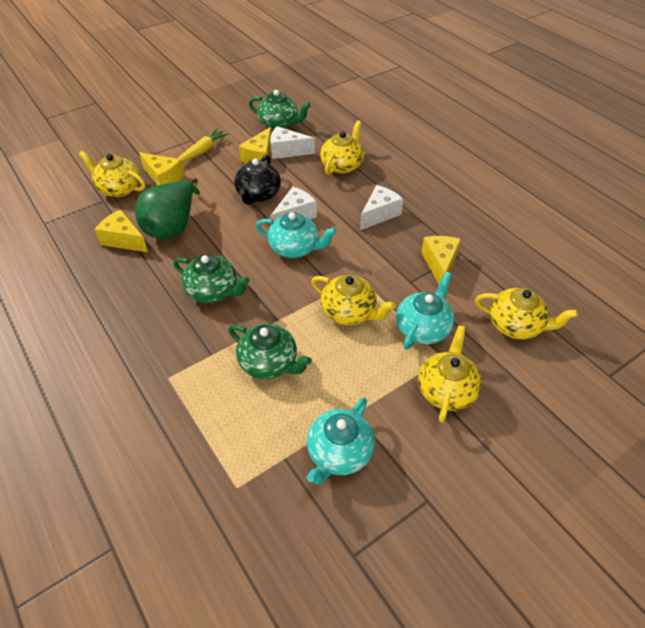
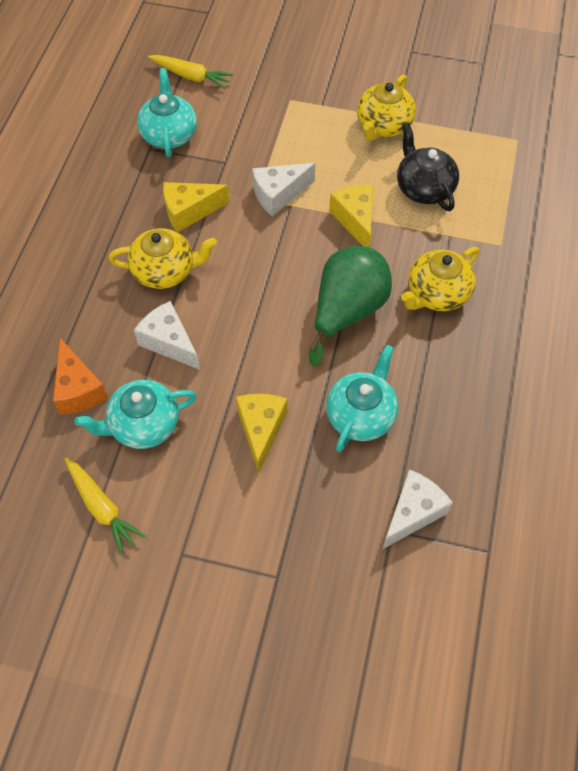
green teapot: 3 -> 0
orange cheese: 0 -> 1
yellow carrot: 1 -> 2
yellow cheese: 4 -> 3
yellow teapot: 5 -> 3

